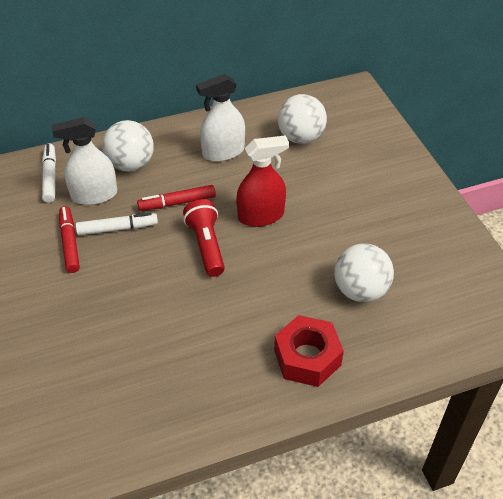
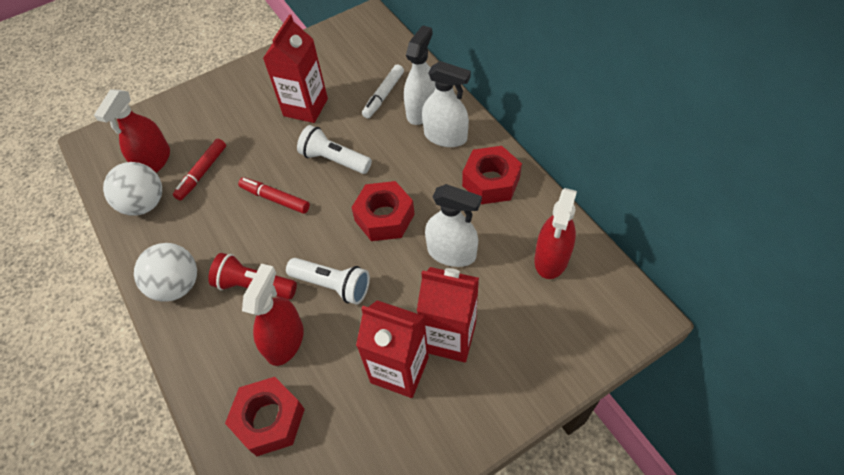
red carton: 0 -> 3
red nut: 1 -> 3
red spray bottle: 1 -> 3
white ball: 3 -> 2
white flashlight: 0 -> 2
white marker: 2 -> 1
white spray bottle: 2 -> 3

